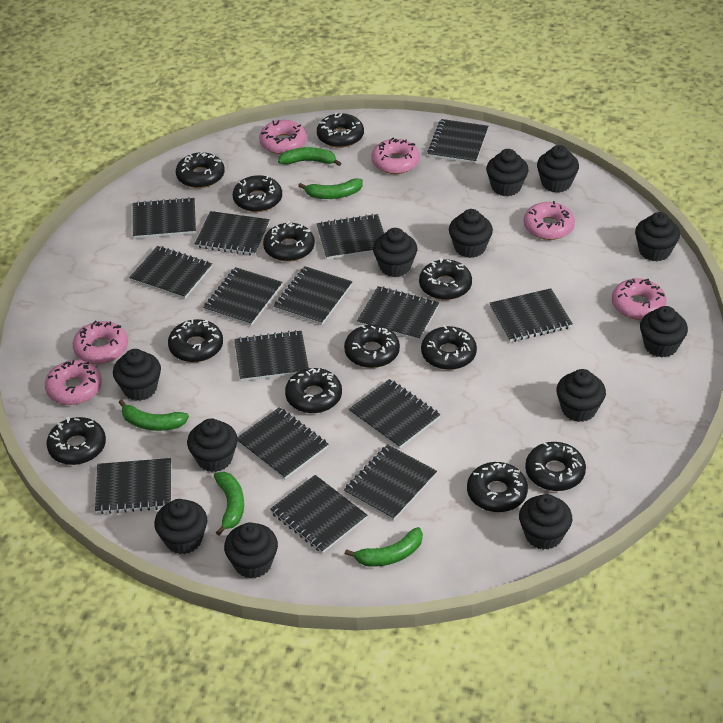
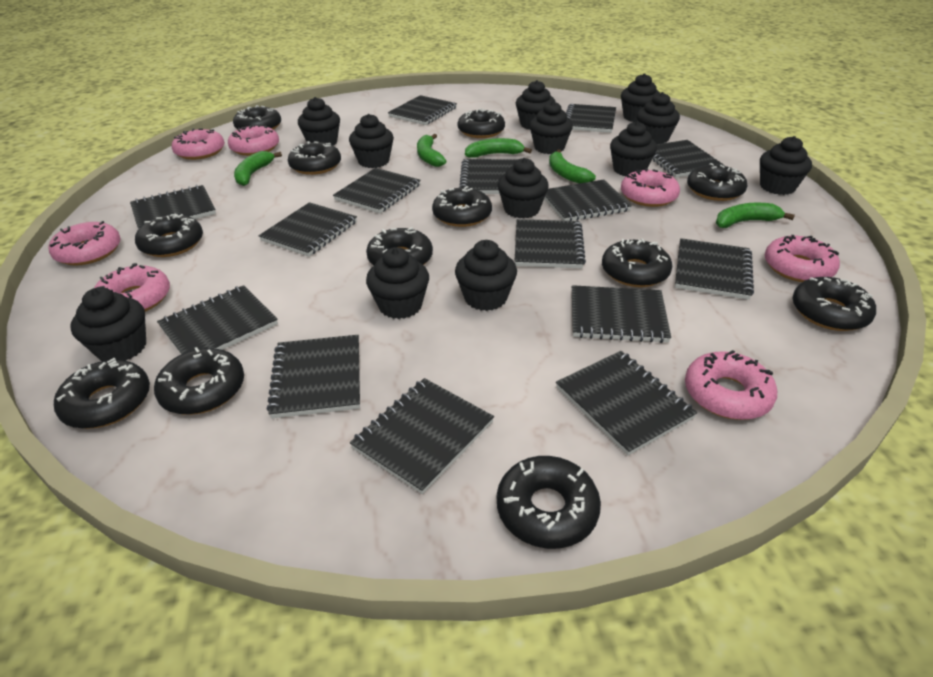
pink donut: 6 -> 7

